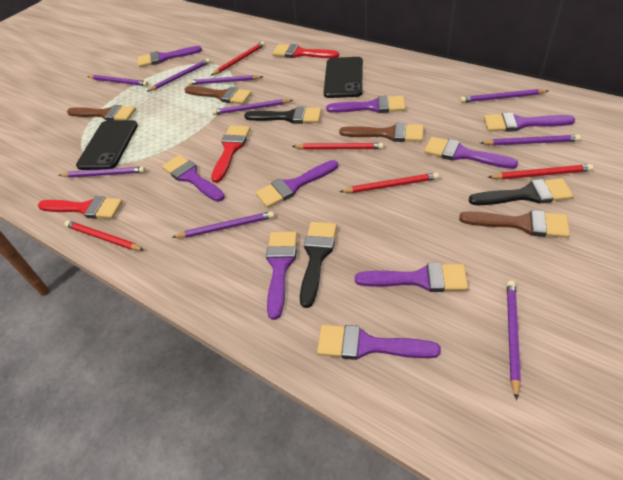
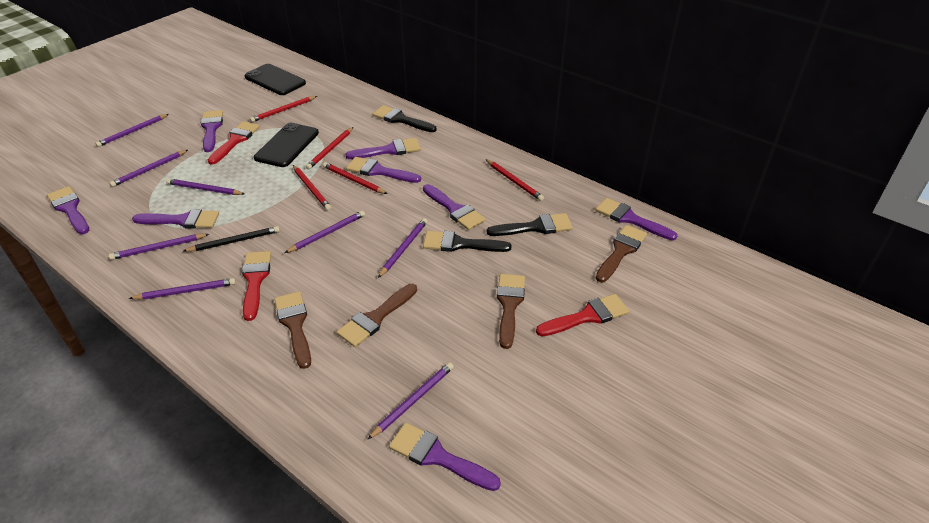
black pencil: 0 -> 1
purple brush: 9 -> 8
purple pencil: 9 -> 8

